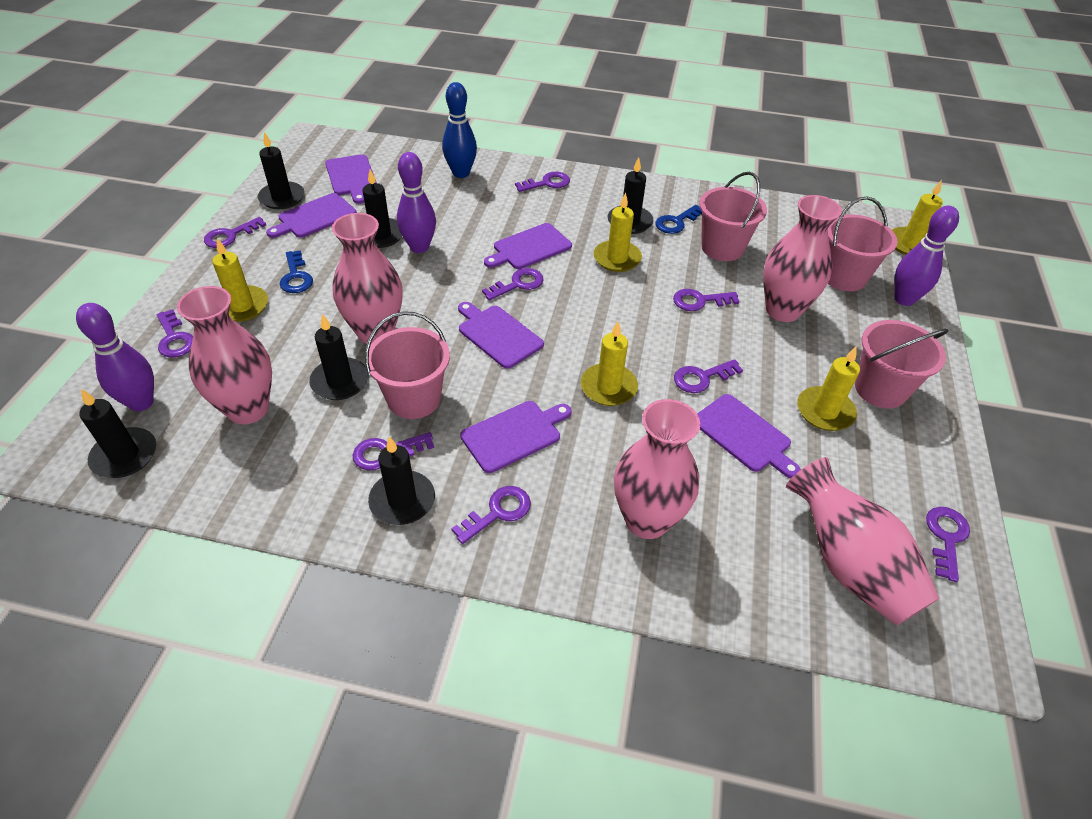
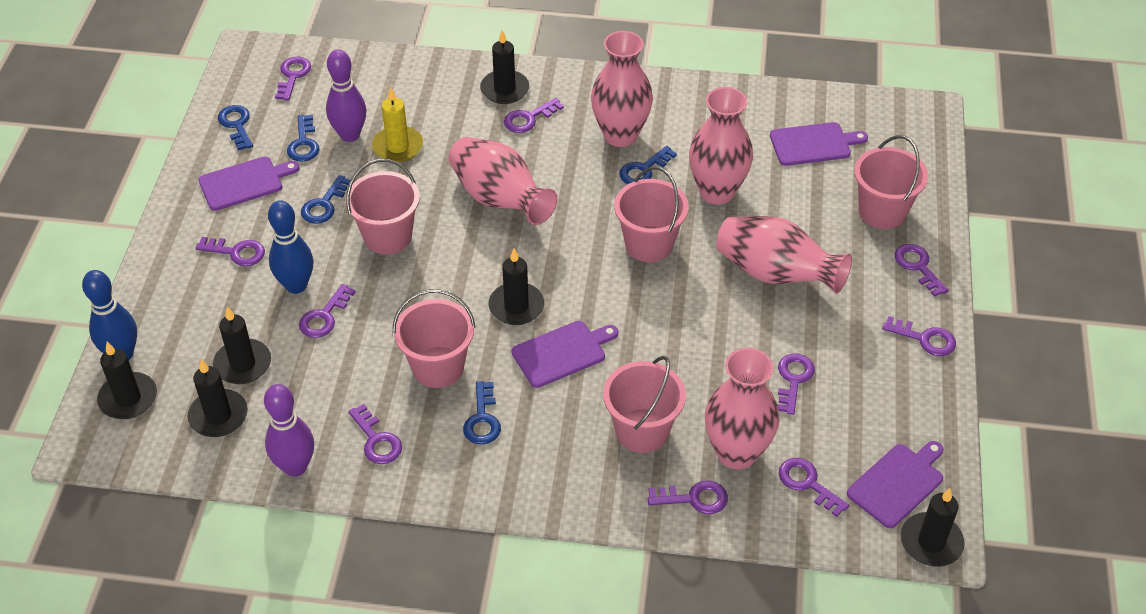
blue bowling pin: 1 -> 2
blue key: 2 -> 5
pink bucket: 4 -> 5
purple bowling pin: 3 -> 2
purple cutting board: 6 -> 4
purple key: 9 -> 10
yellow candle: 5 -> 1

